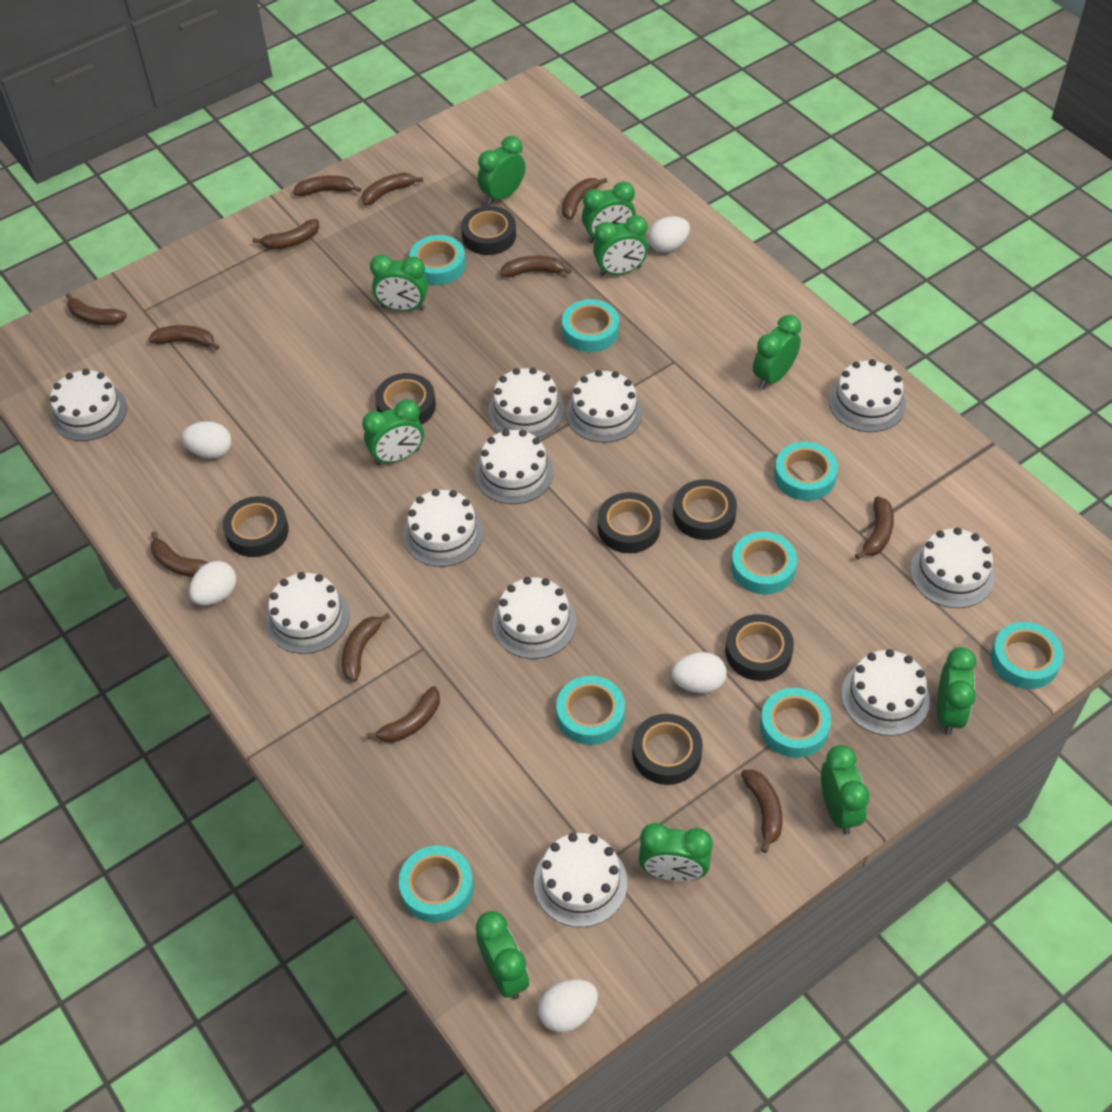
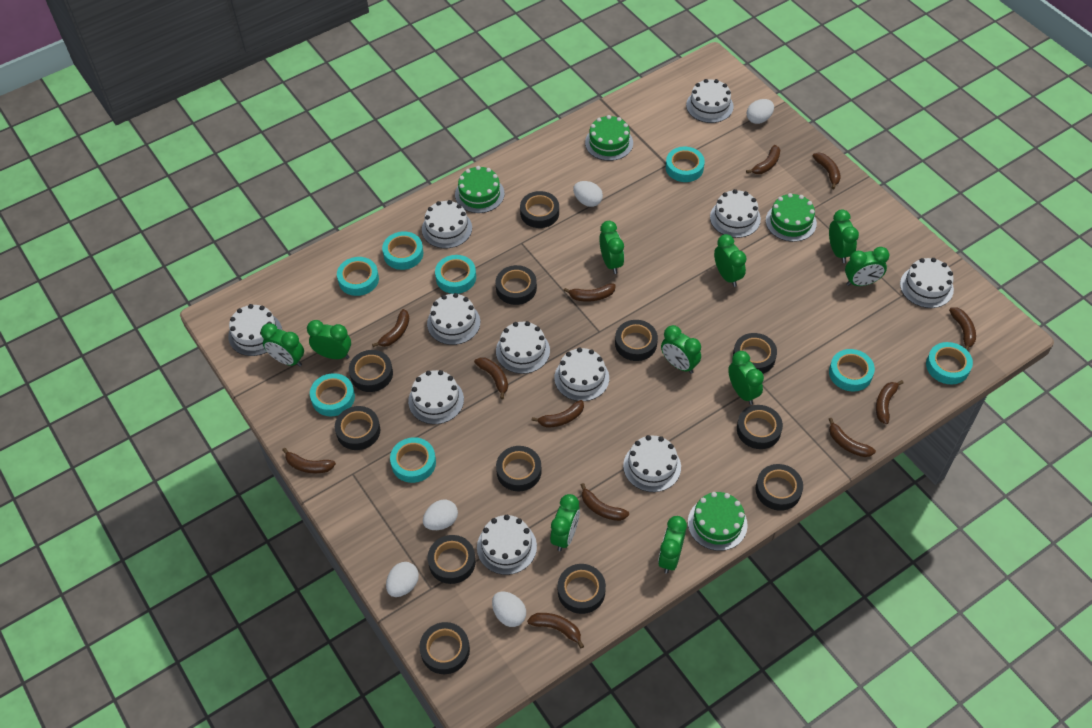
black tape: 7 -> 12
green cake: 0 -> 4

